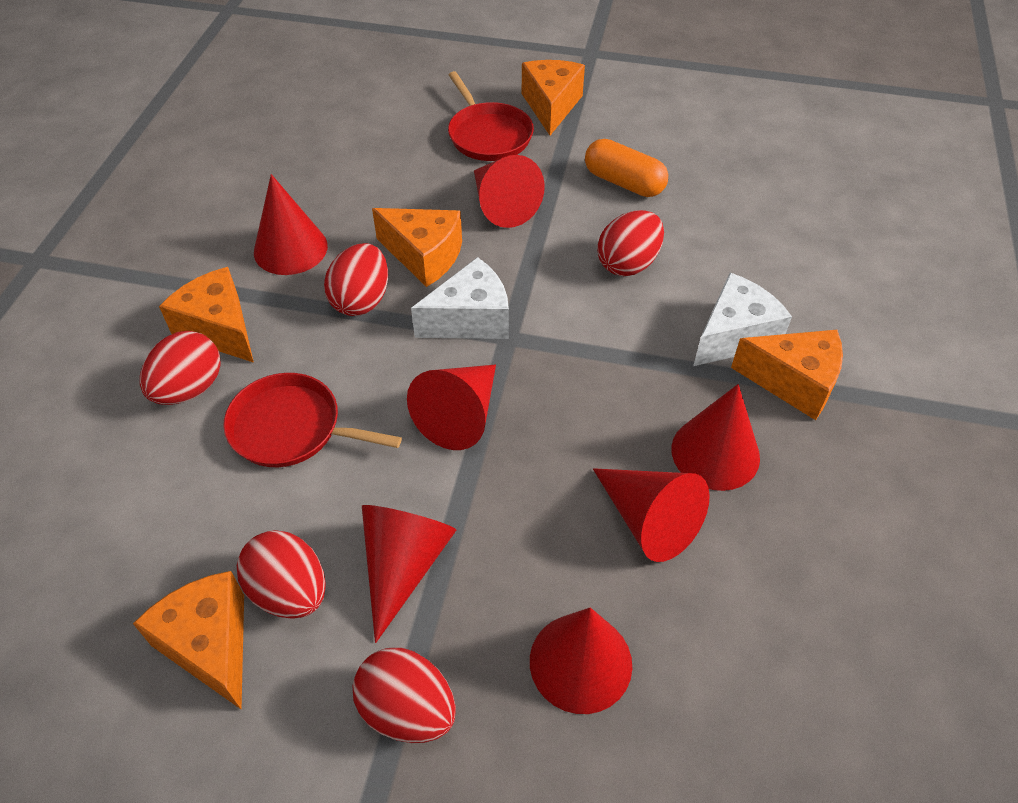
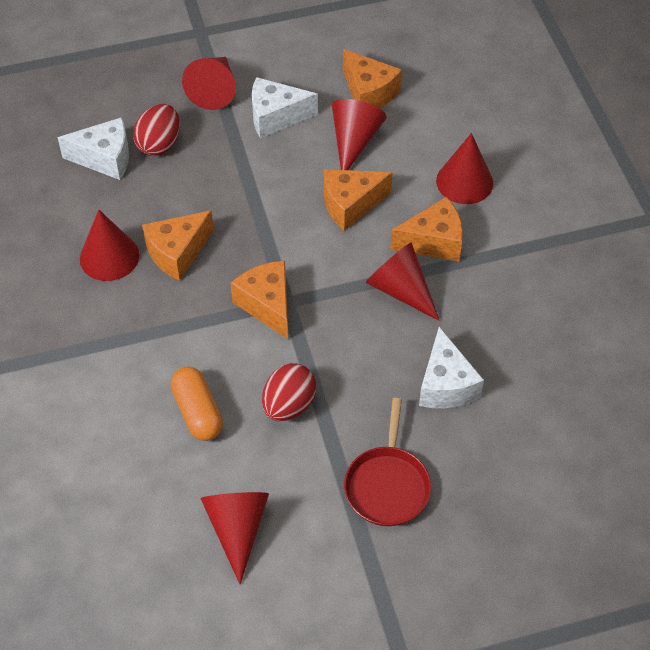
red cone: 7 -> 6
red egg: 5 -> 2
red pan: 2 -> 1
white cheese: 2 -> 3

